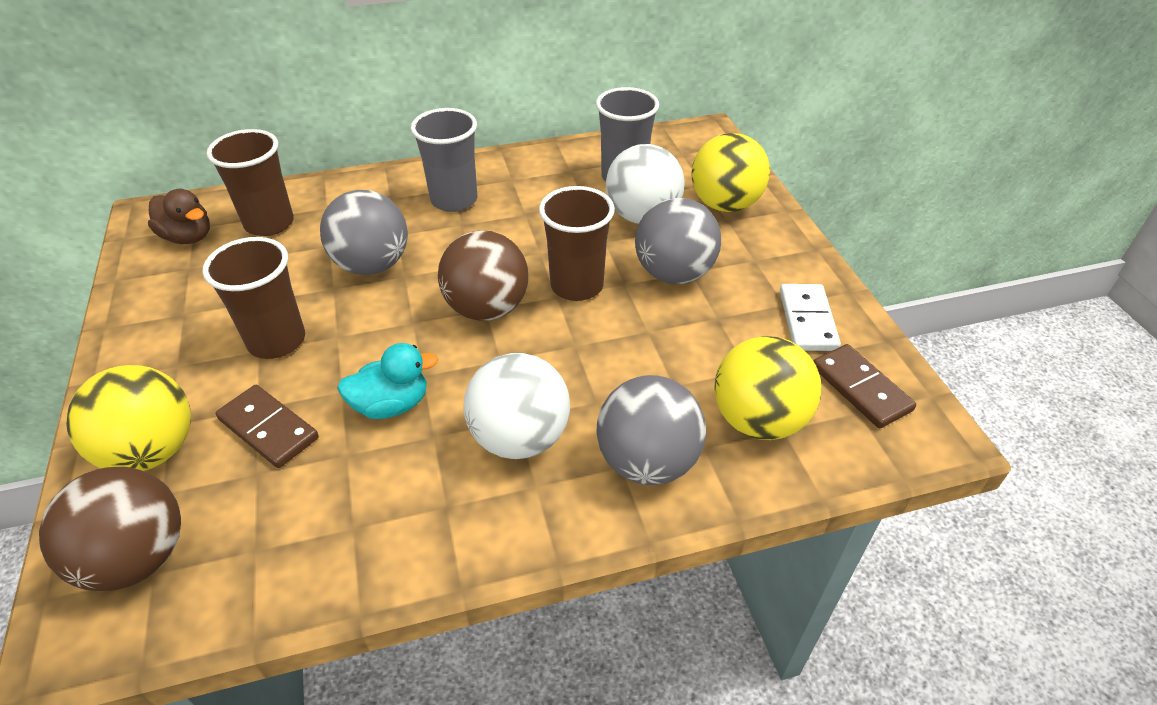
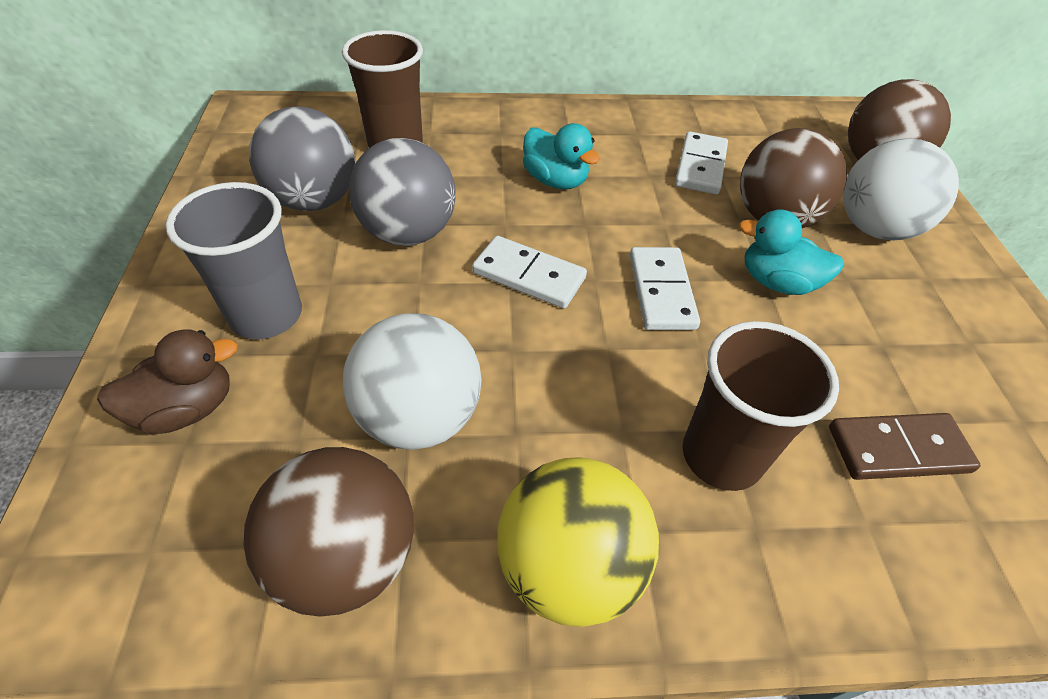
brown ball: 2 -> 3
brown cup: 3 -> 2
brown domino: 2 -> 1
grey ball: 3 -> 2
grey cup: 2 -> 1
turquoise duck: 1 -> 2
white domino: 1 -> 3
yellow ball: 3 -> 1

